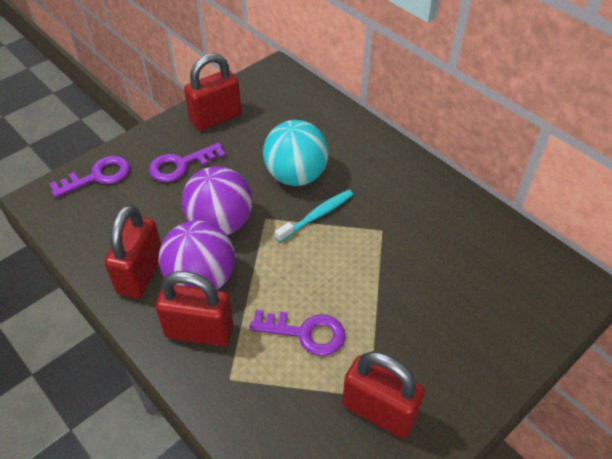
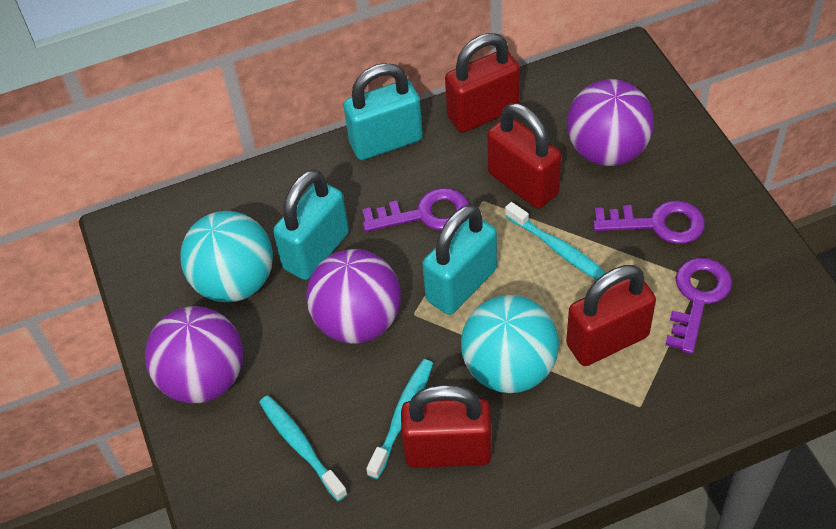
purple ball: 2 -> 3
turquoise ball: 1 -> 2
turquoise padlock: 0 -> 3
turquoise toothbrush: 1 -> 3

